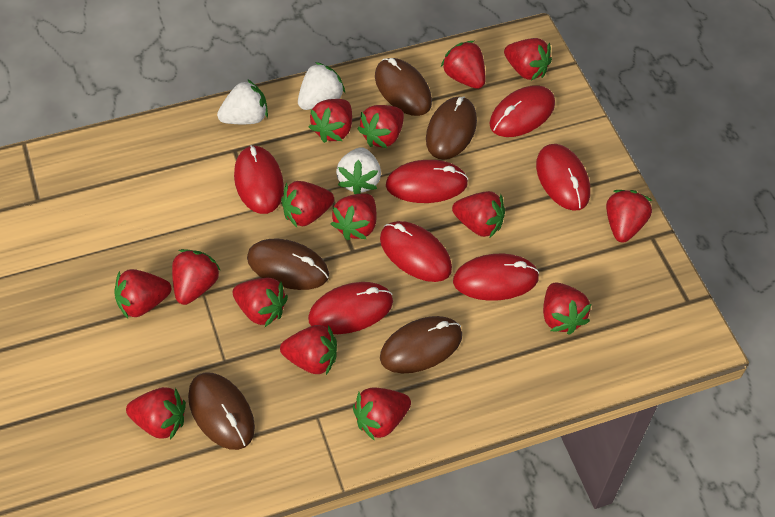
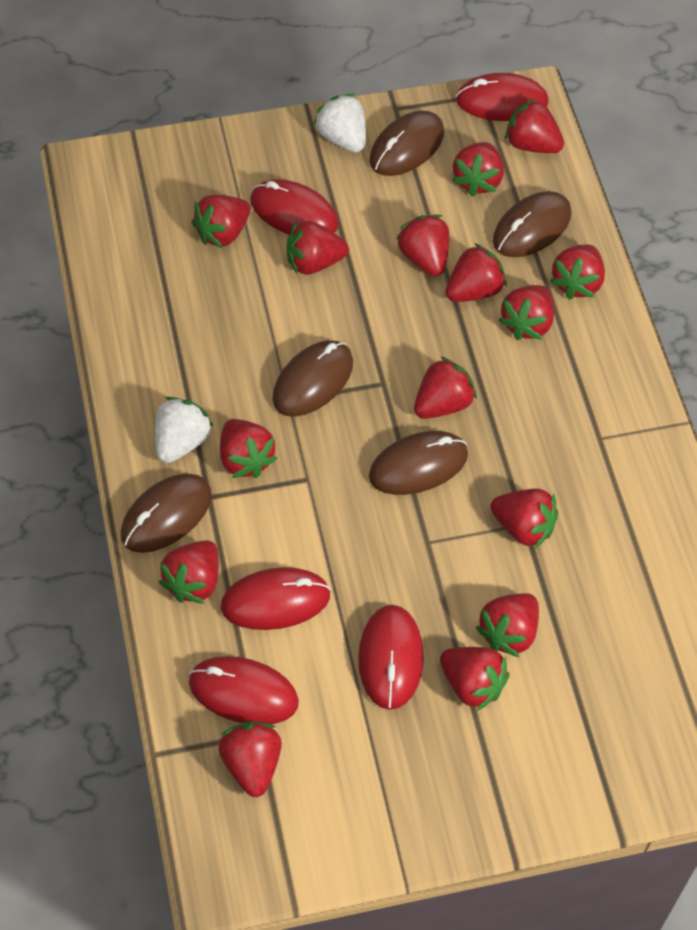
red mouse: 7 -> 5
white strawberry: 3 -> 2

